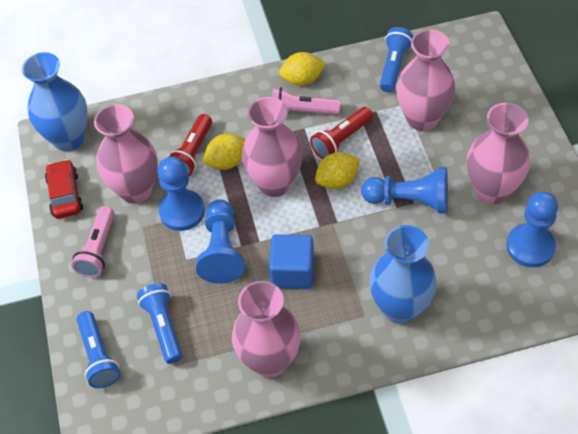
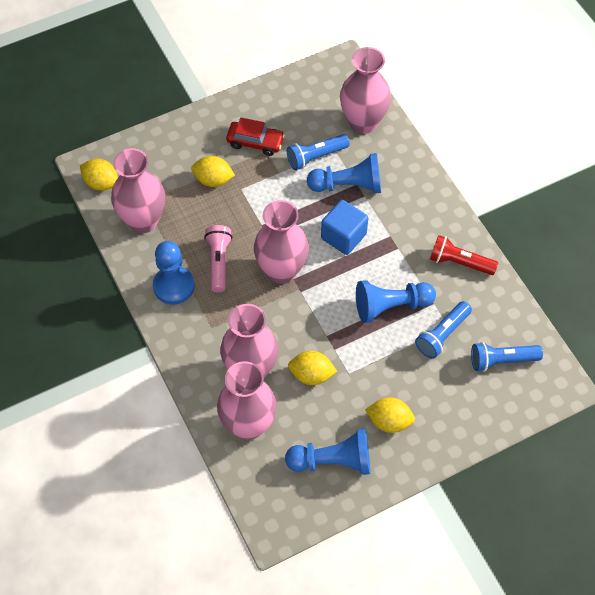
blue vase: 2 -> 0
pink flashlight: 2 -> 1
red flashlight: 2 -> 1
yellow lemon: 3 -> 4

